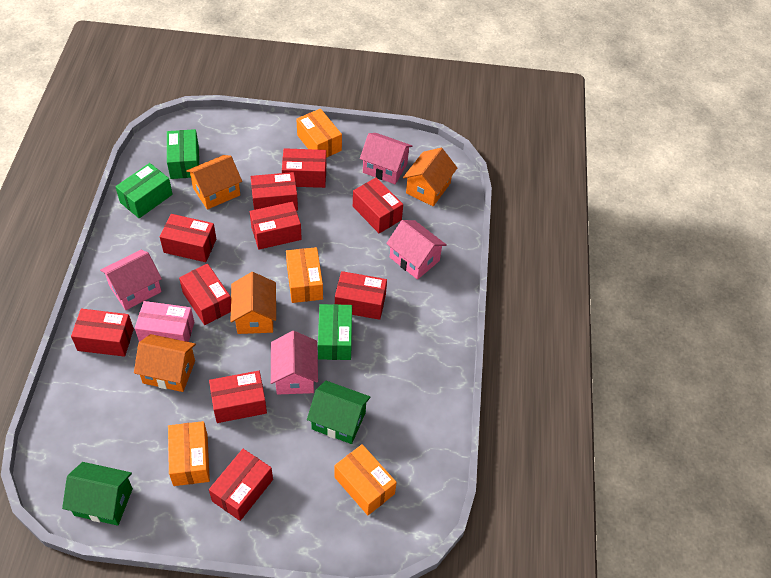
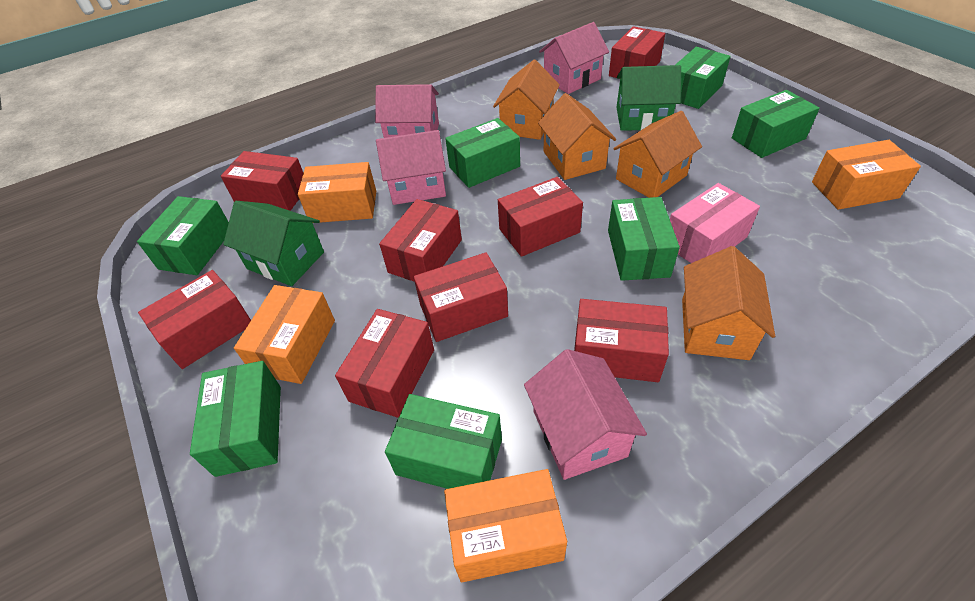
green box: 3 -> 7
red box: 10 -> 8

